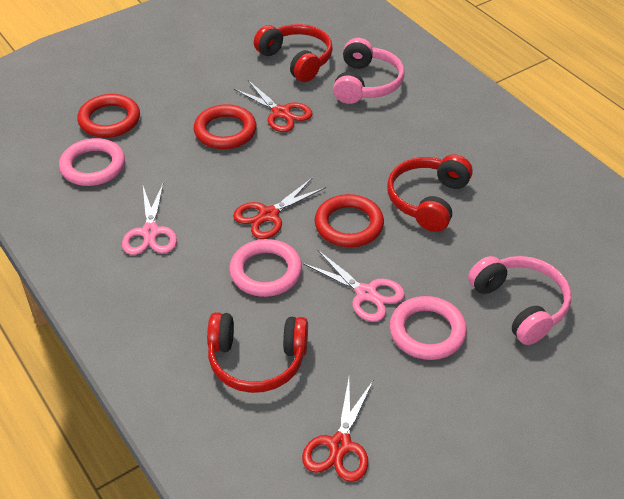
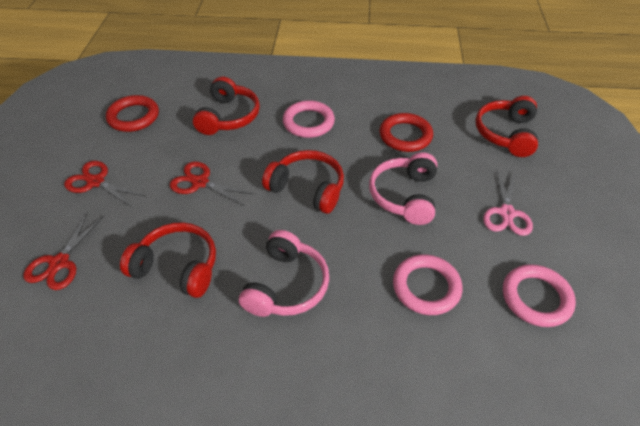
pink scissors: 2 -> 1
red headphones: 3 -> 4
red ring: 3 -> 2

